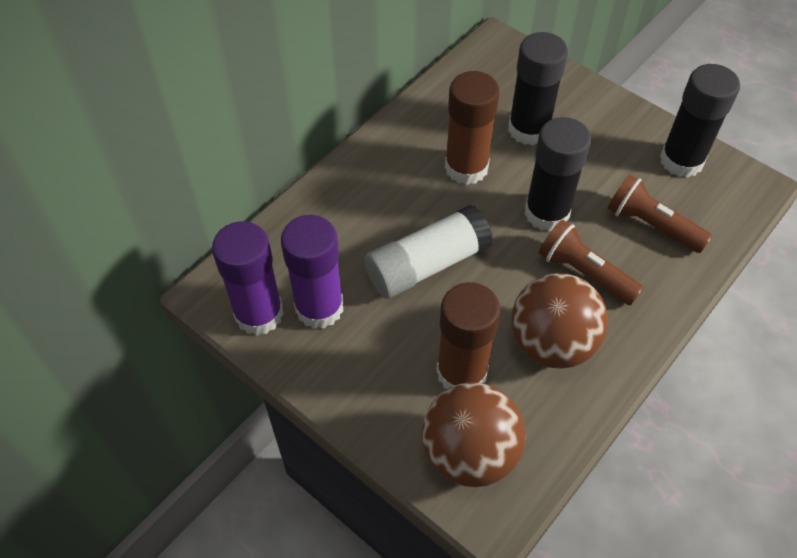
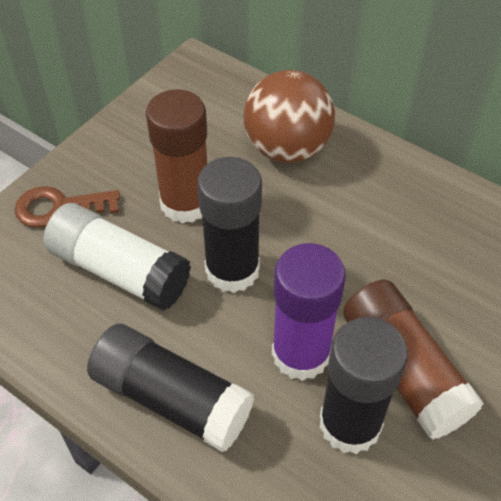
brown ball: 2 -> 1
brown flashlight: 2 -> 0
brown key: 0 -> 1
purple glue stick: 2 -> 1

